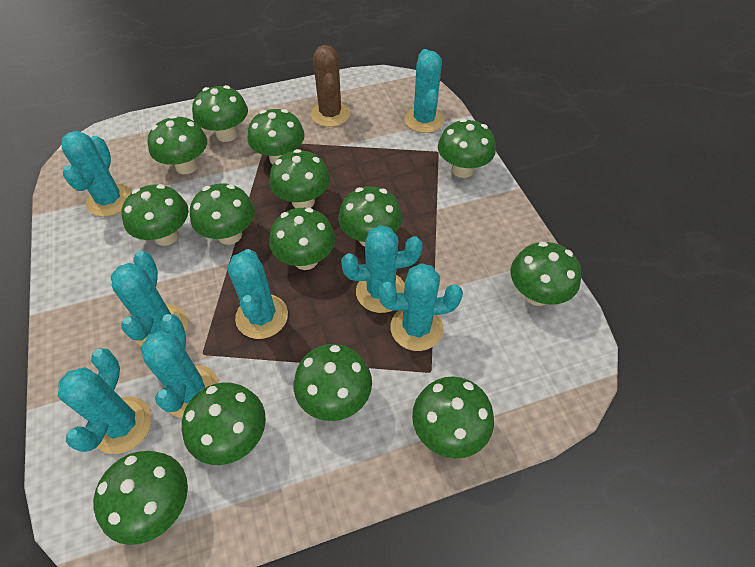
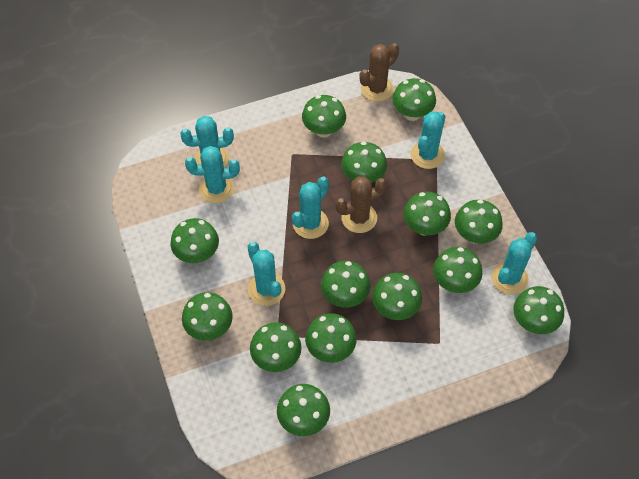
brown cactus: 1 -> 2
turquoise cactus: 8 -> 6

